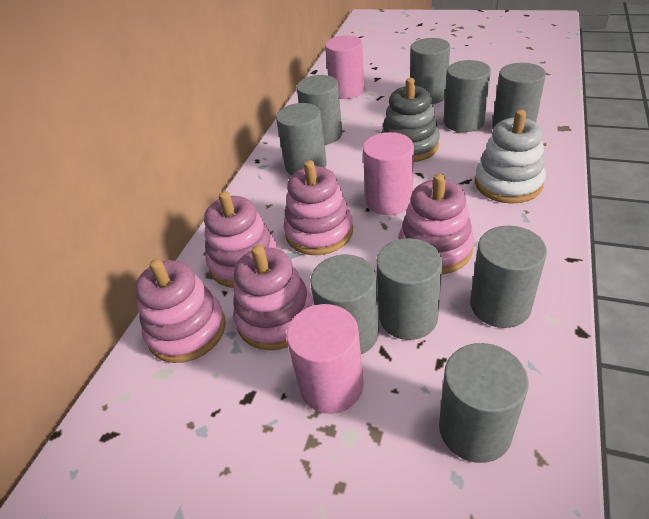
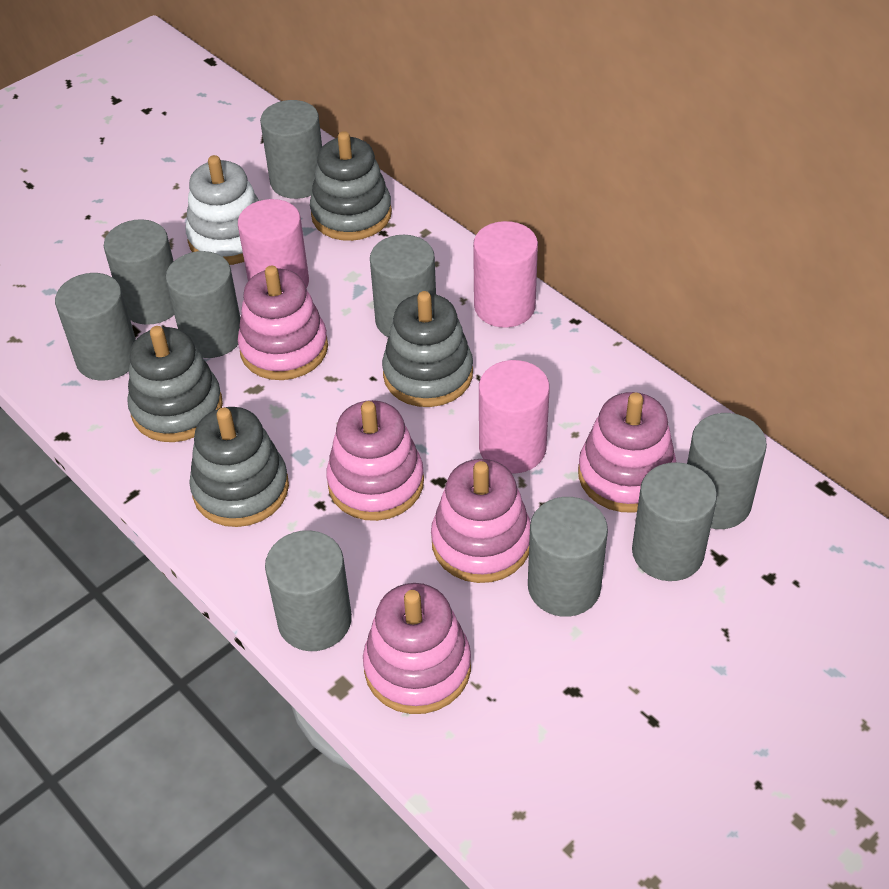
grey stacking toy: 1 -> 4

